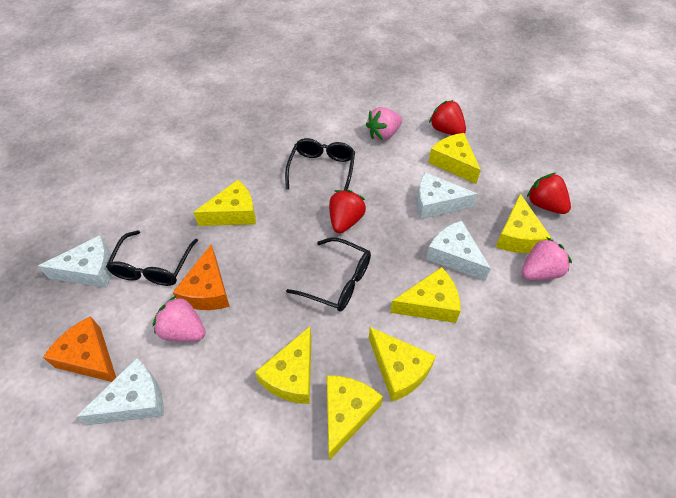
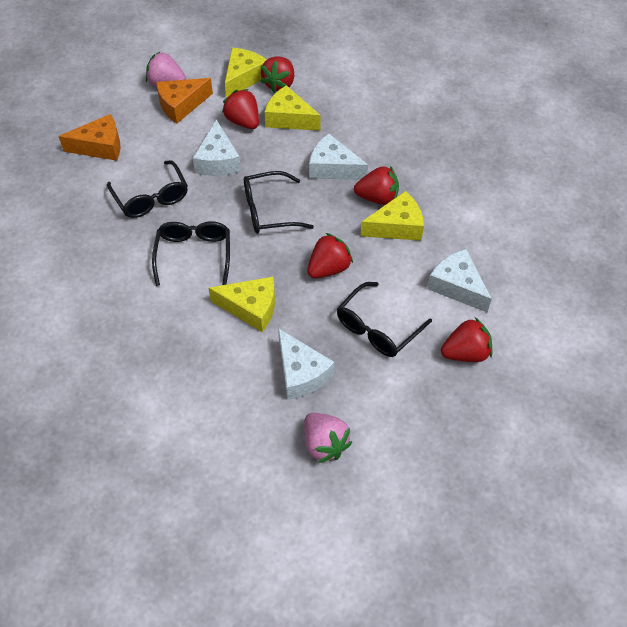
black glasses: 3 -> 4
pink strawberry: 3 -> 2
red strawberry: 3 -> 5
yellow cheese: 7 -> 4

